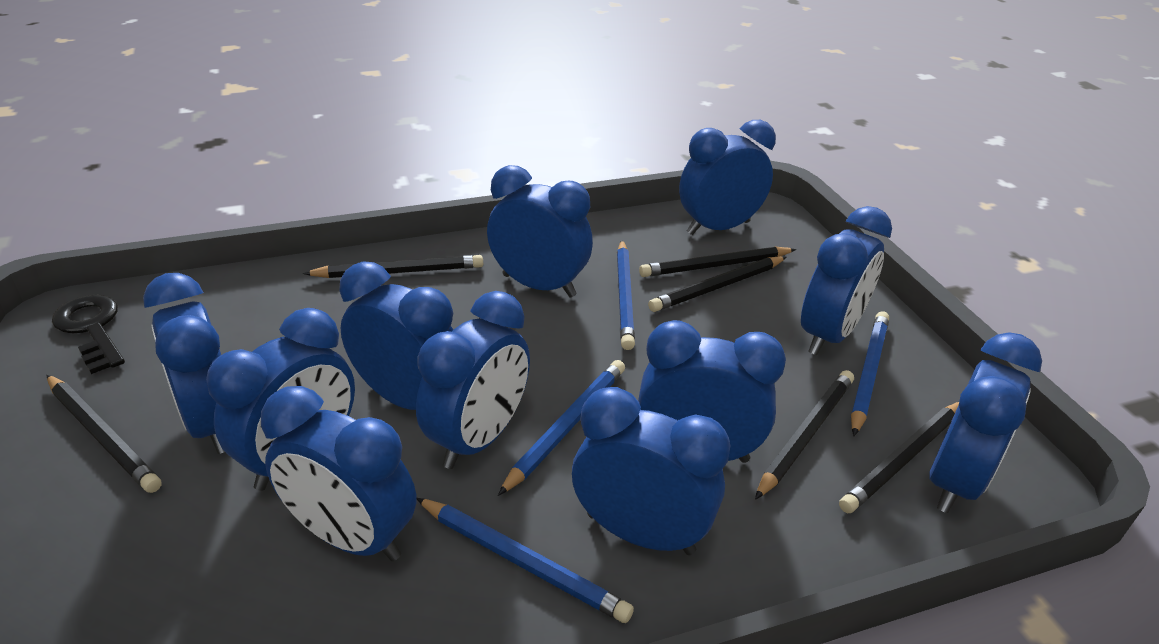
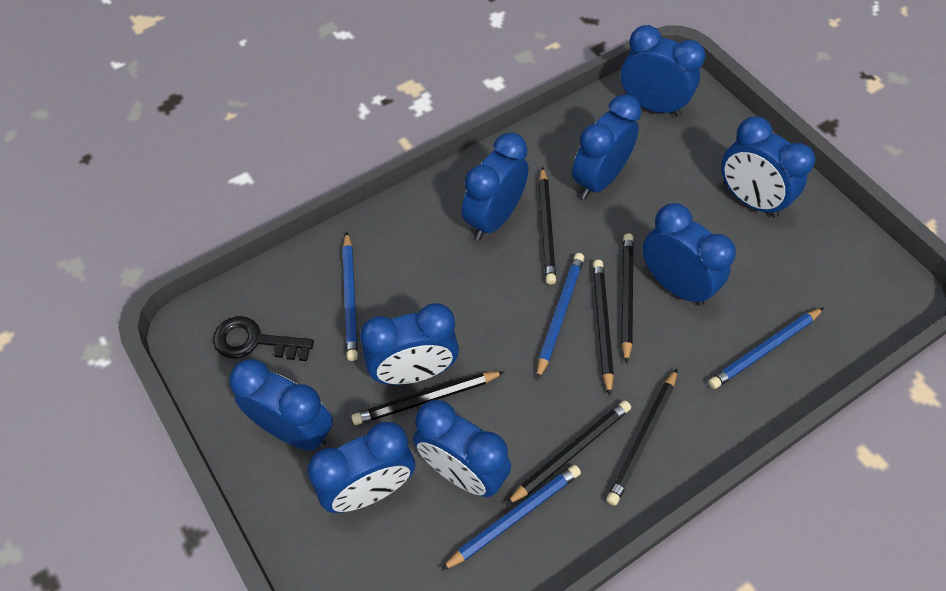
blue clock: 11 -> 9

